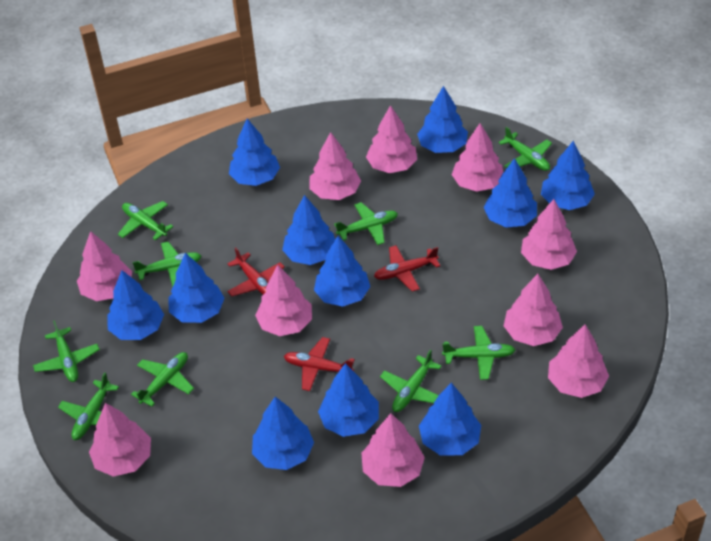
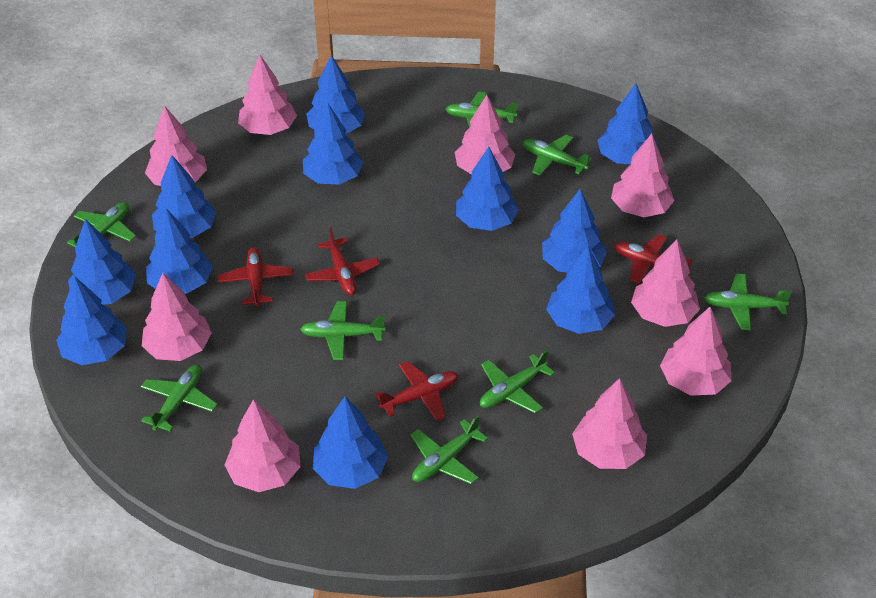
green plane: 9 -> 8
pink tree: 10 -> 9
red plane: 3 -> 4

